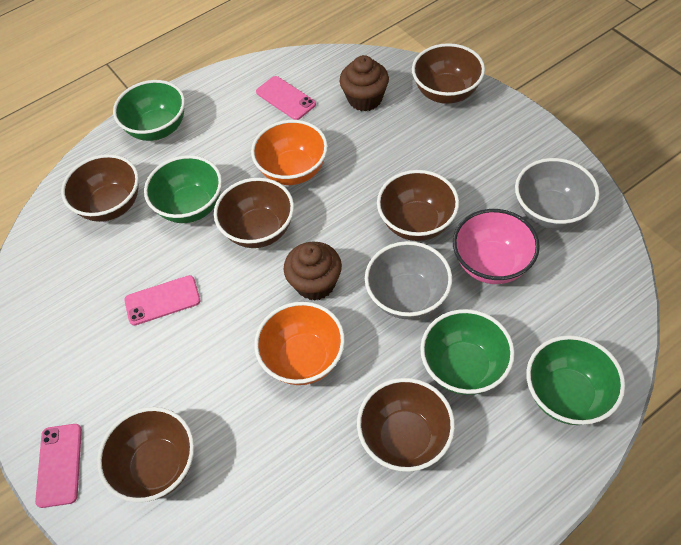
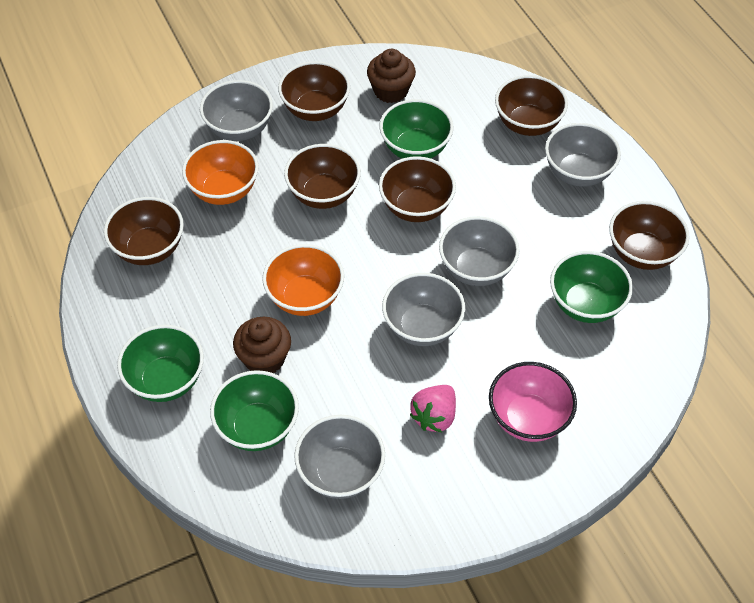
grey bowl: 2 -> 5
pink phone: 3 -> 0
pink strawberry: 0 -> 1

